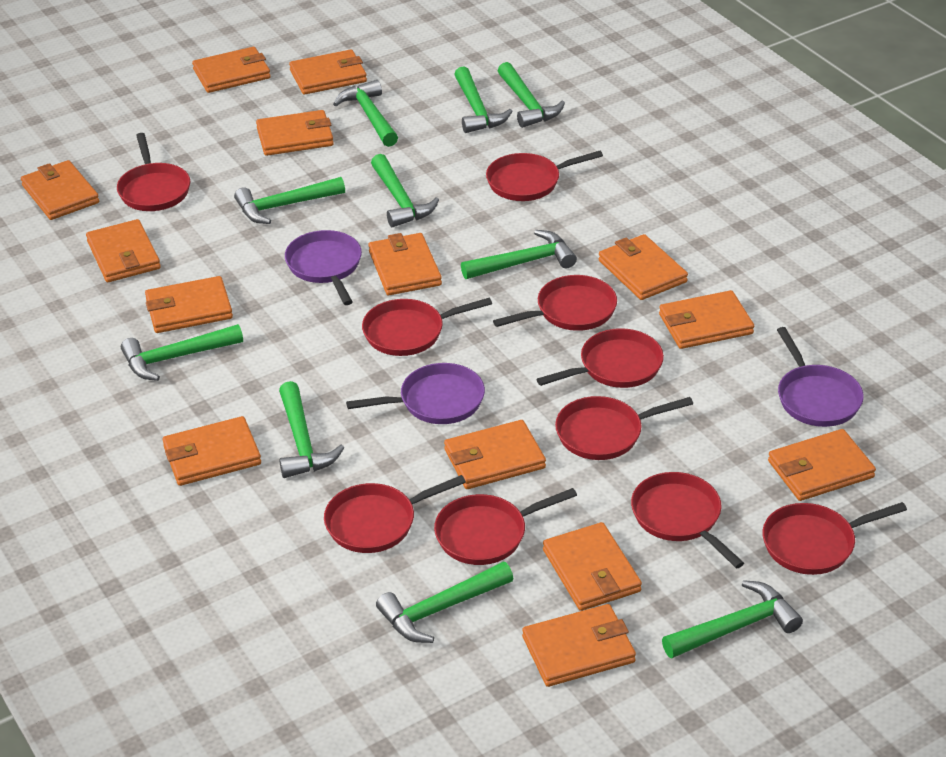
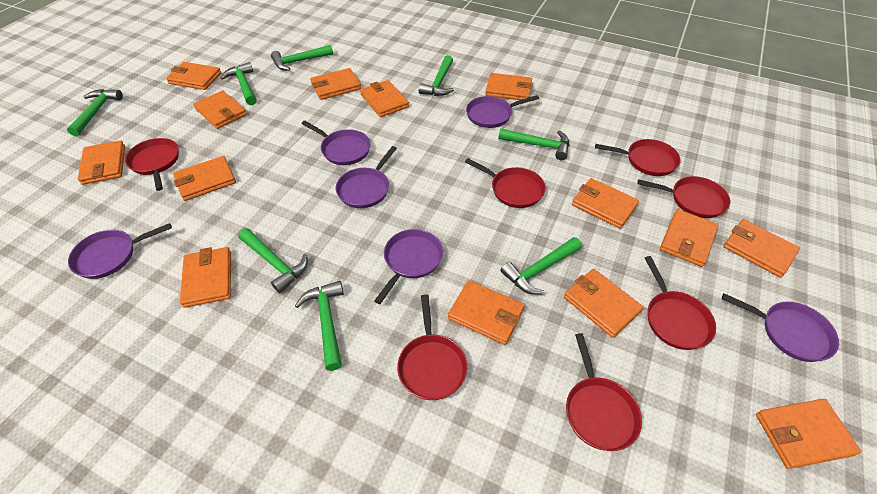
green hammer: 10 -> 8
purple pan: 3 -> 6
red pan: 10 -> 7

